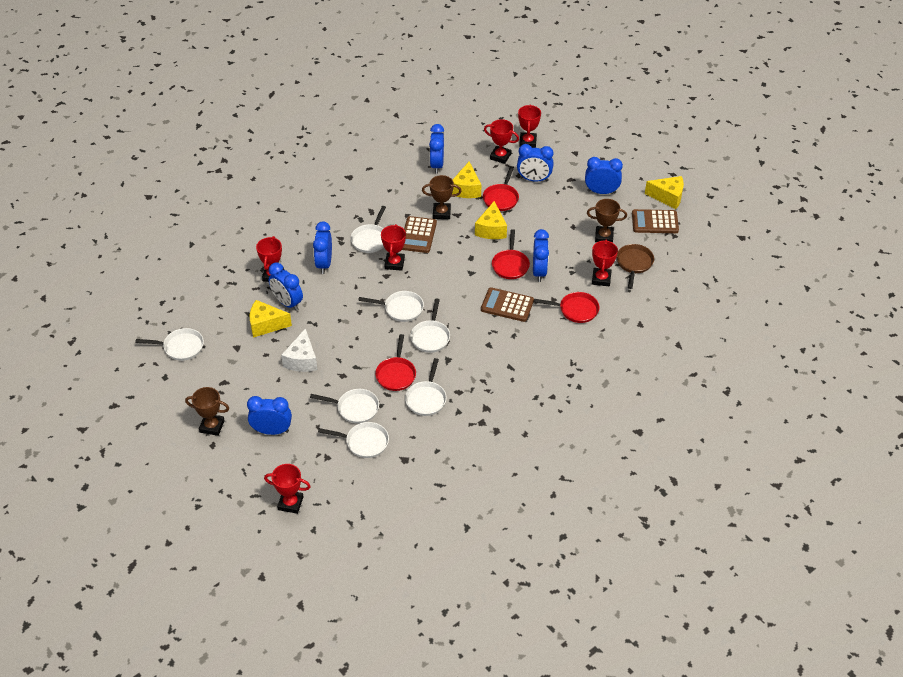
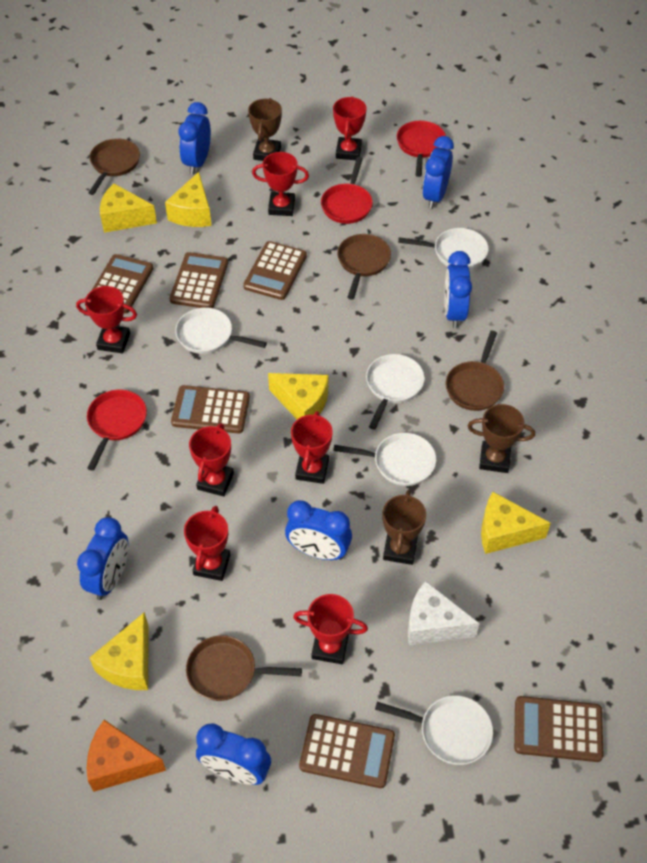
blue clock: 7 -> 6
brown calculator: 3 -> 6
brown pan: 1 -> 4
orange cheese: 0 -> 1
red pan: 4 -> 3
red trophy: 6 -> 7
white pan: 7 -> 5
yellow cheese: 4 -> 5

